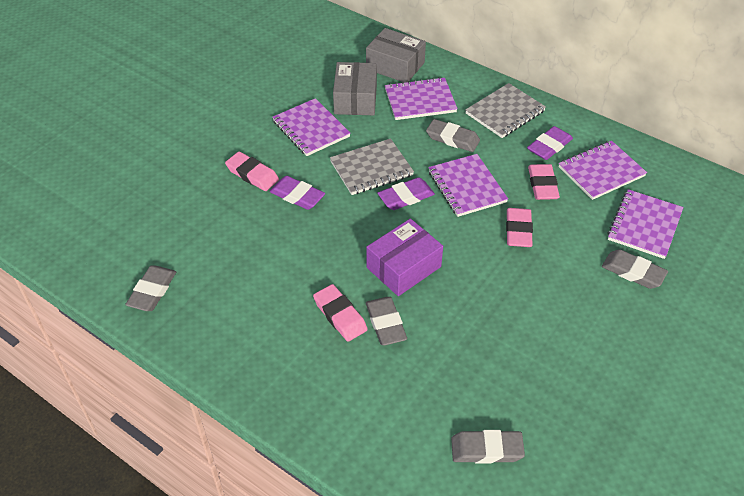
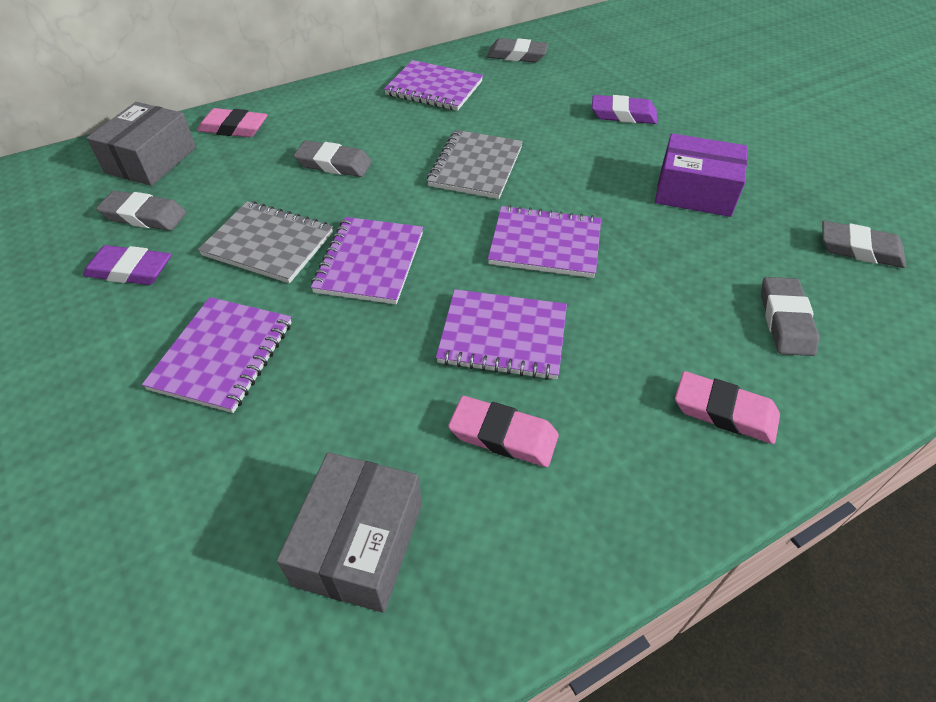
pink eraser: 4 -> 3
purple eraser: 3 -> 2

